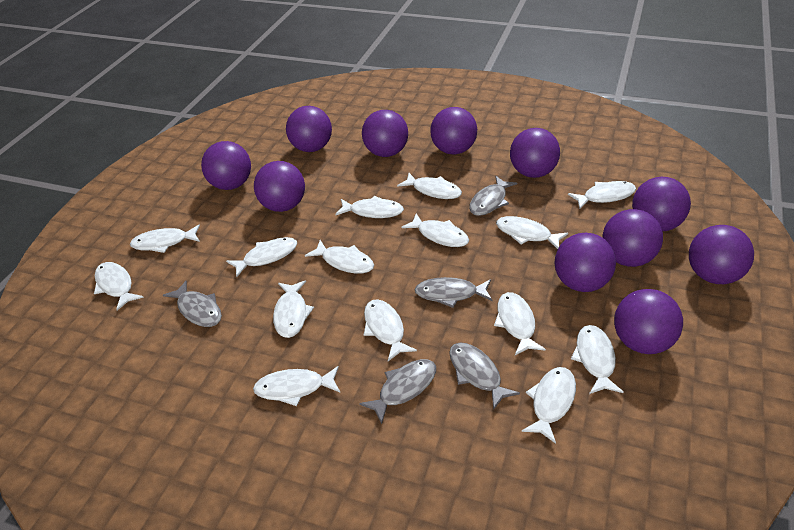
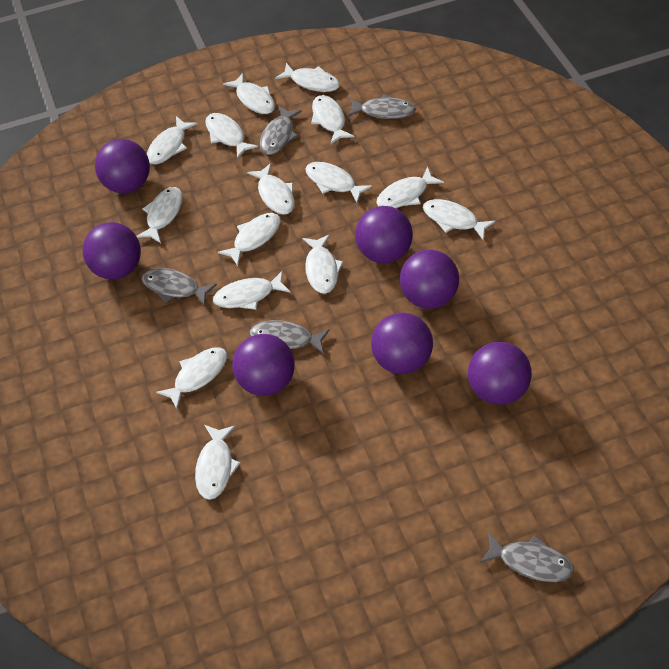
purple ball: 11 -> 7

